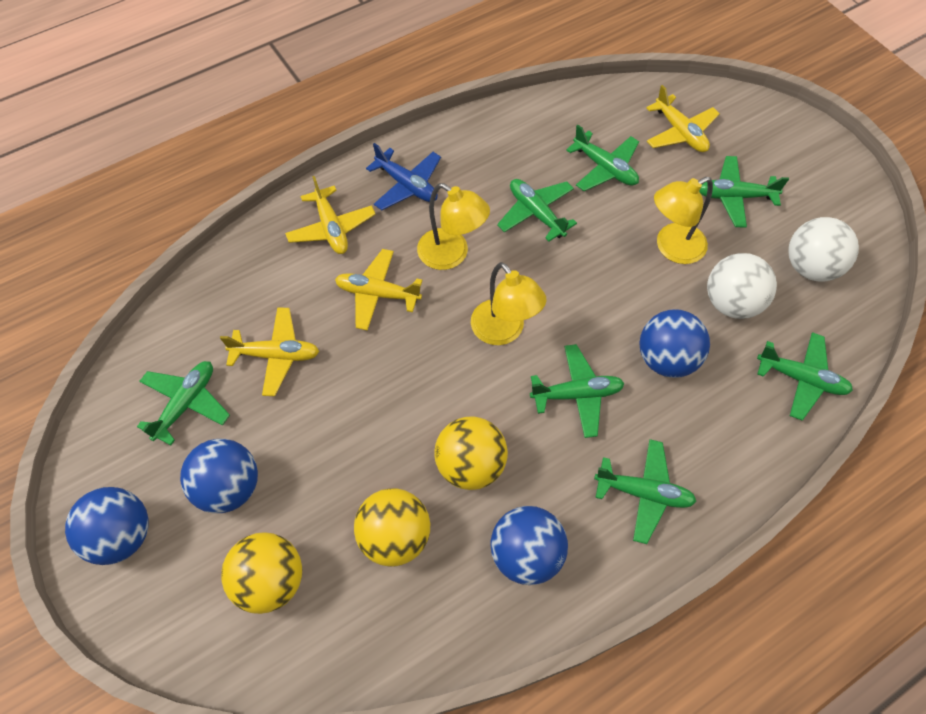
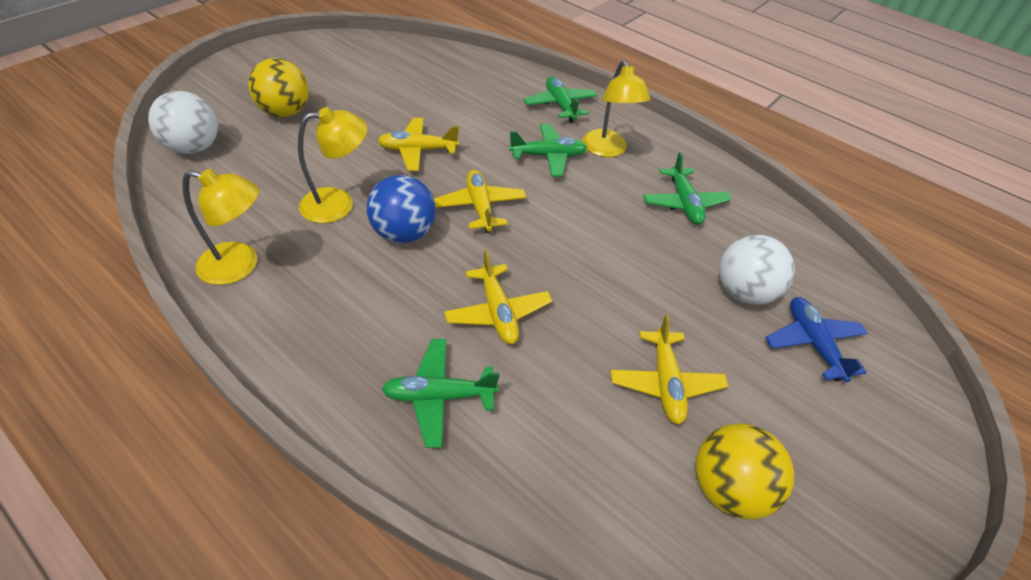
blue ball: 4 -> 1
green plane: 7 -> 4
yellow ball: 3 -> 2

